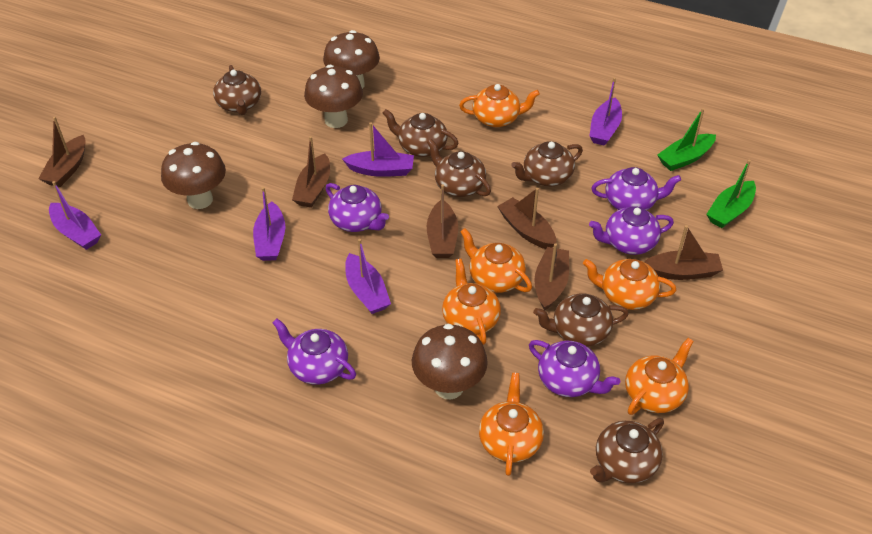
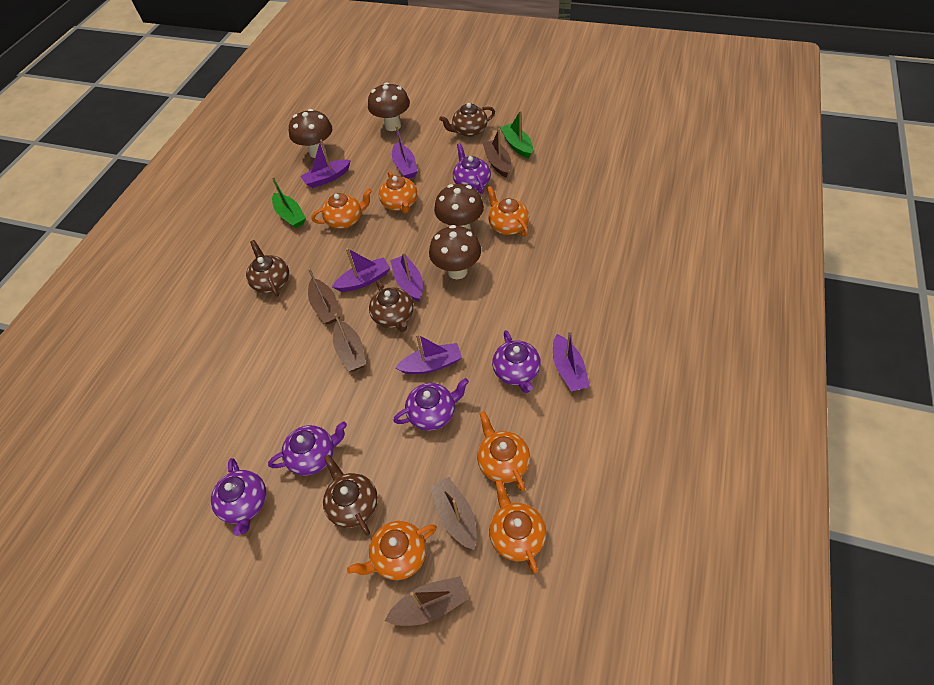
brown boat: 6 -> 5
brown teapot: 6 -> 4
purple boat: 5 -> 6

